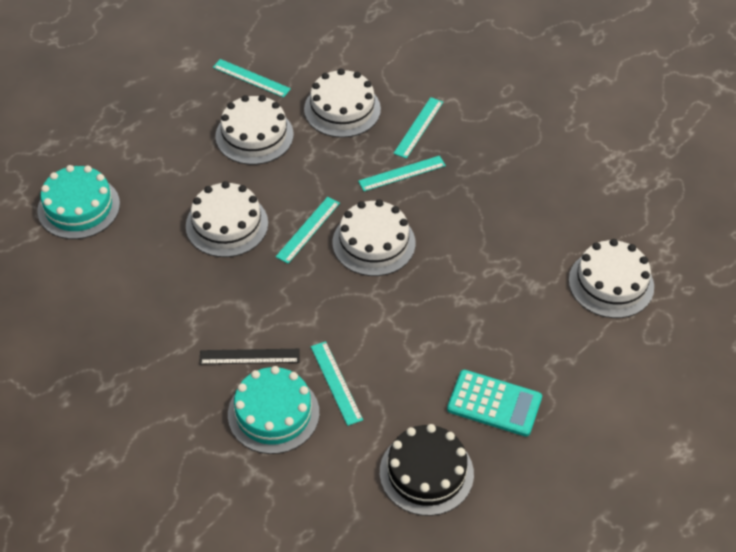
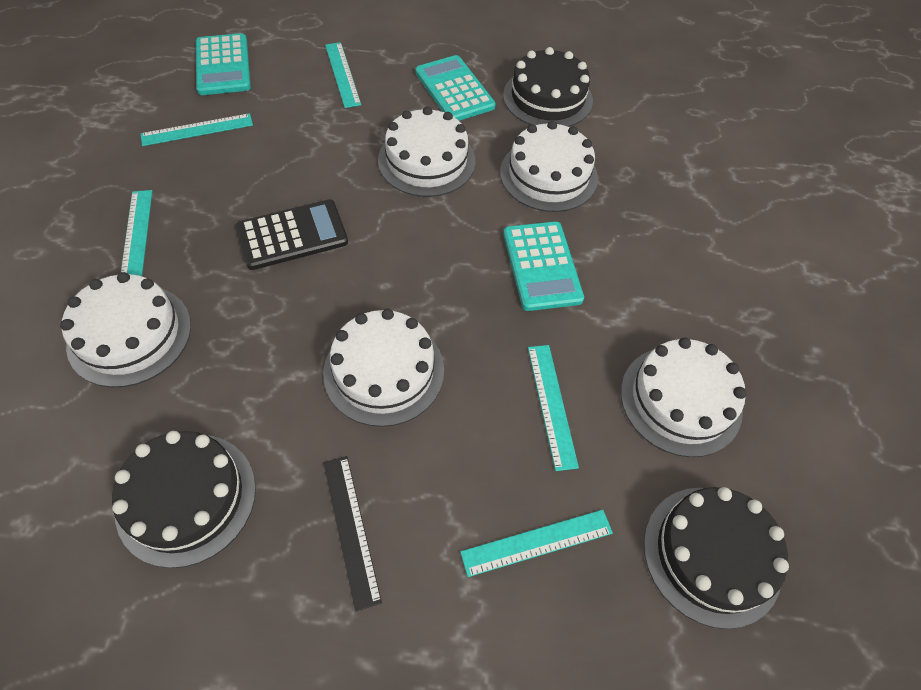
black cake: 1 -> 3
black calculator: 0 -> 1
turquoise cake: 2 -> 0
turquoise calculator: 1 -> 3

